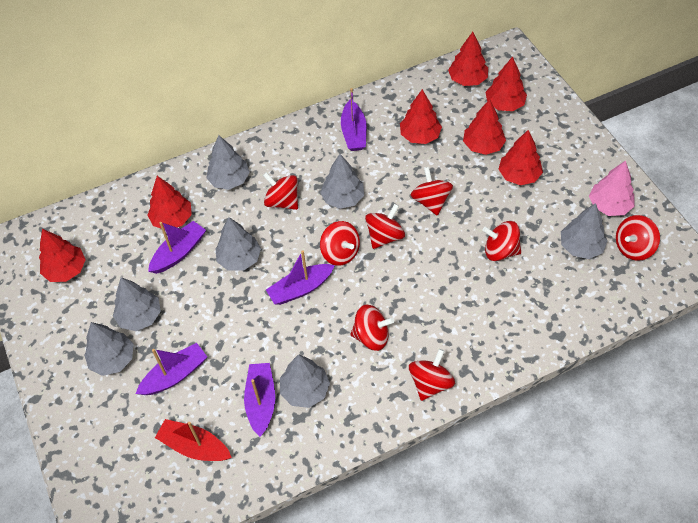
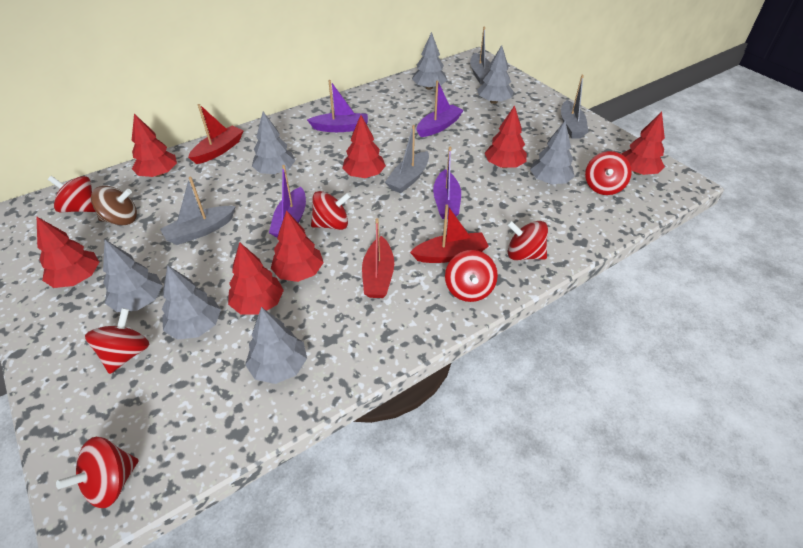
brown spinning top: 0 -> 1
grey boat: 0 -> 4
pink tree: 1 -> 0
purple boat: 5 -> 4
red boat: 1 -> 3
red spinning top: 8 -> 7

